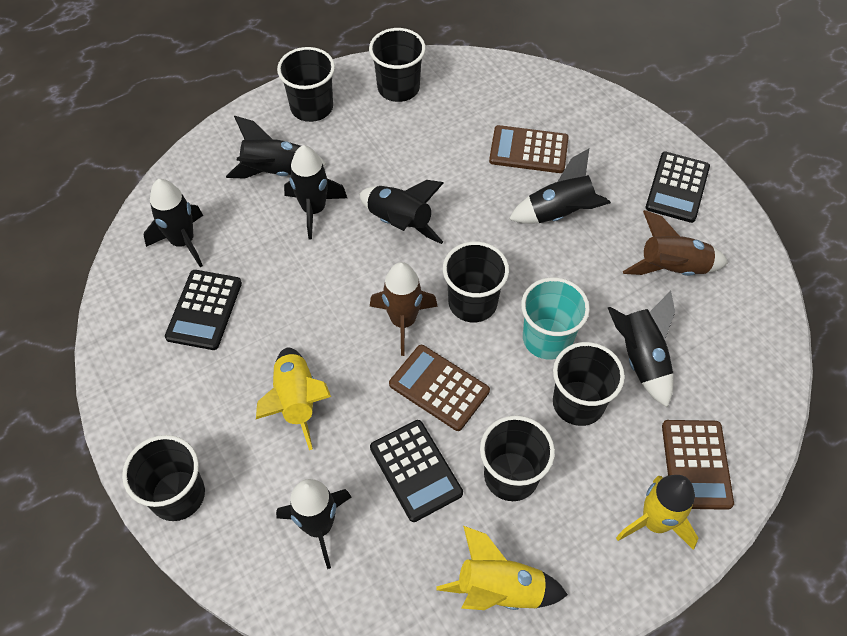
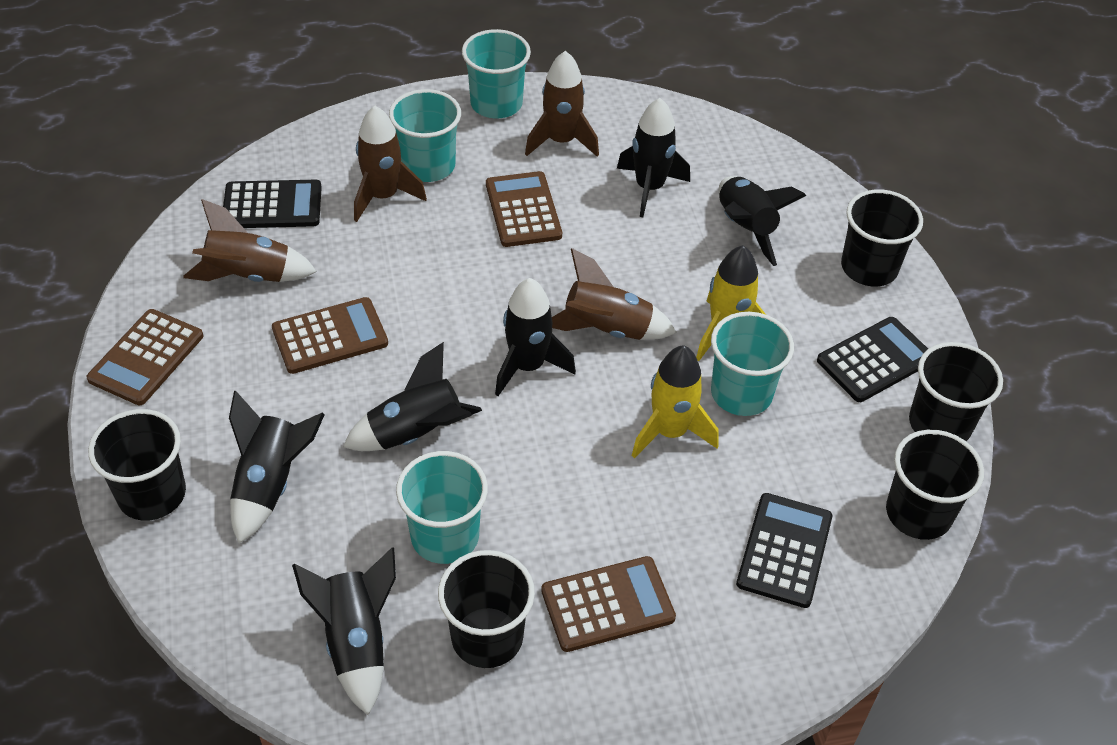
black cup: 6 -> 5
black rocket: 7 -> 6
brown calculator: 3 -> 4
brown rocket: 2 -> 4
turquoise cup: 1 -> 4
yellow rocket: 3 -> 2

